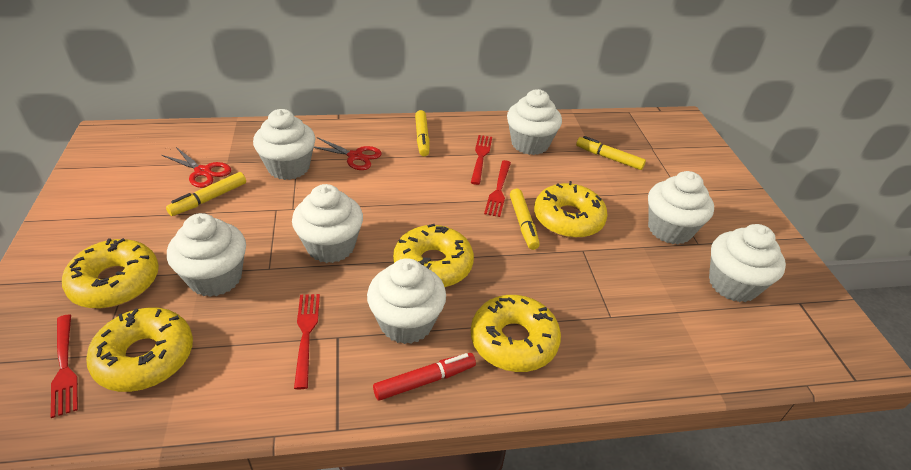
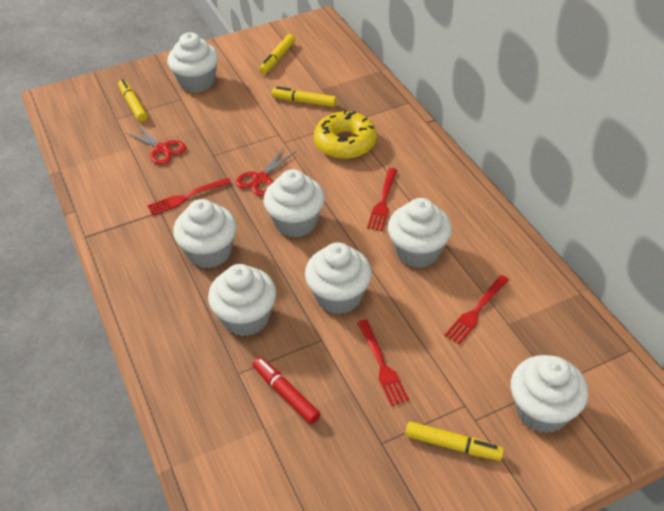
yellow donut: 5 -> 1

